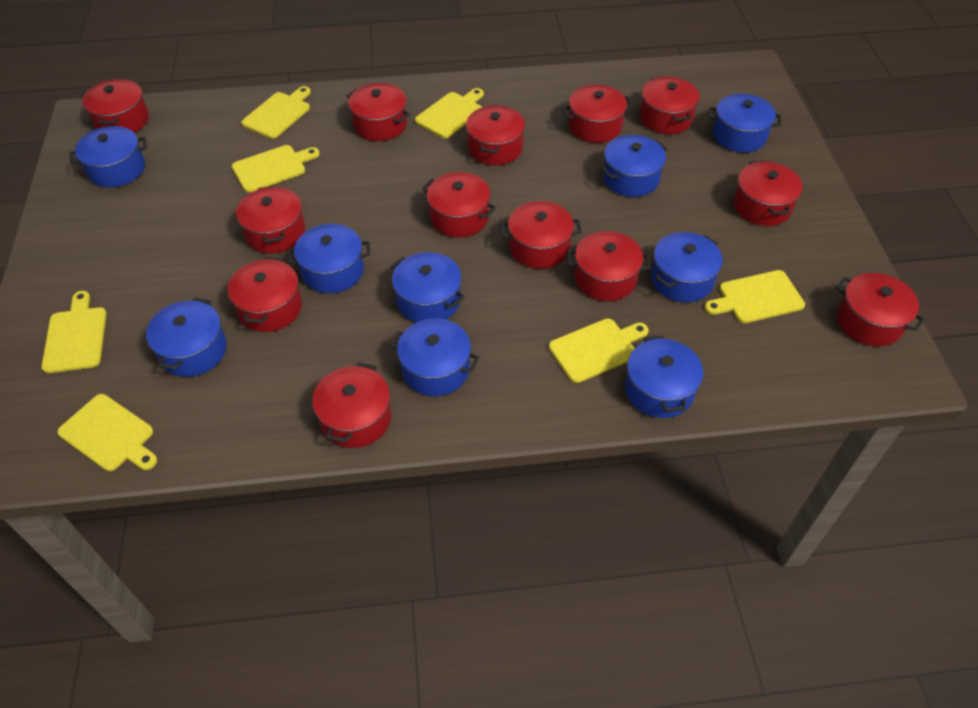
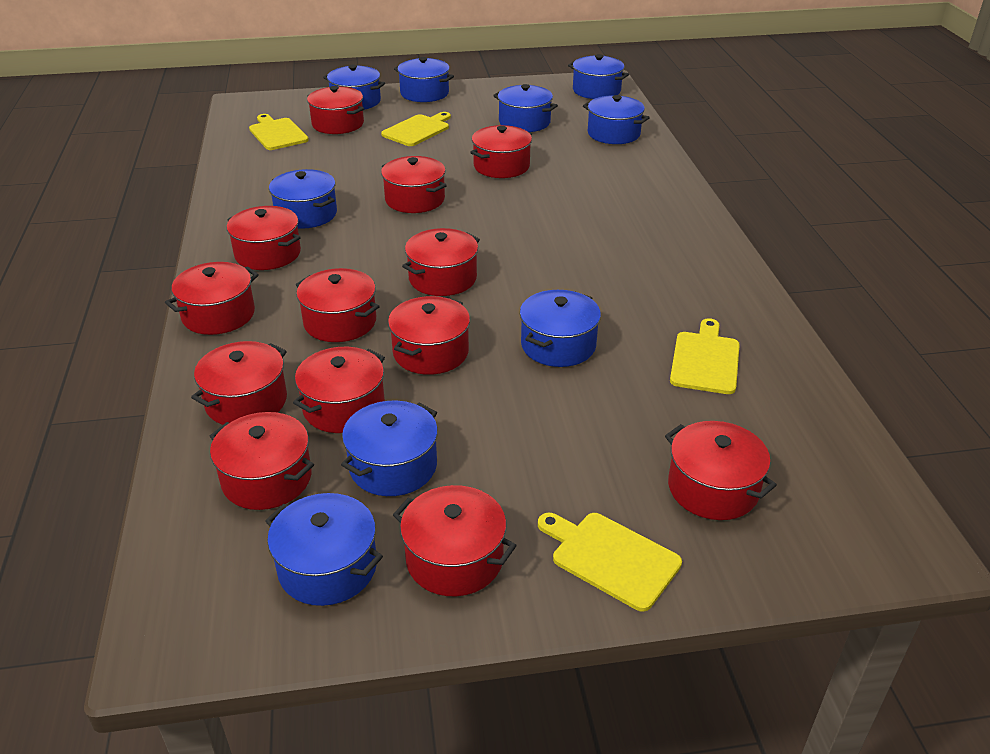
yellow cutting board: 7 -> 4

